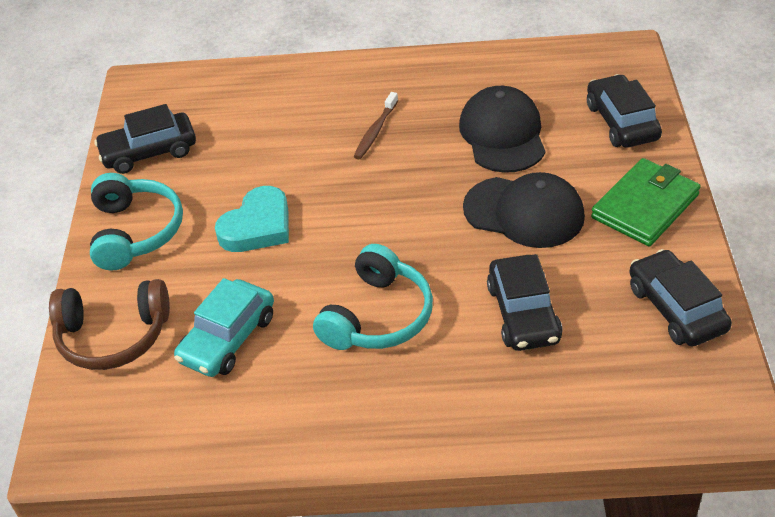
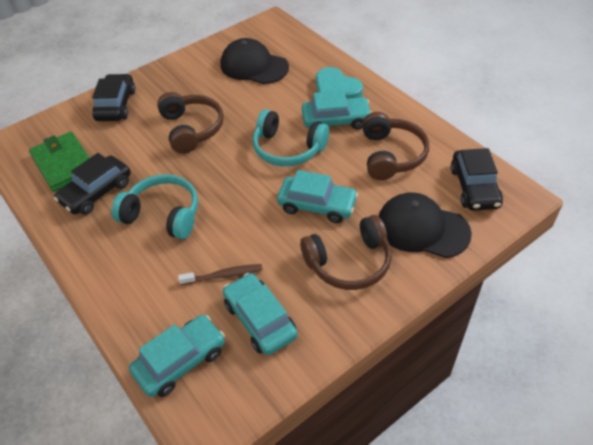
black car: 4 -> 3
brown headphones: 1 -> 3
turquoise car: 1 -> 4

